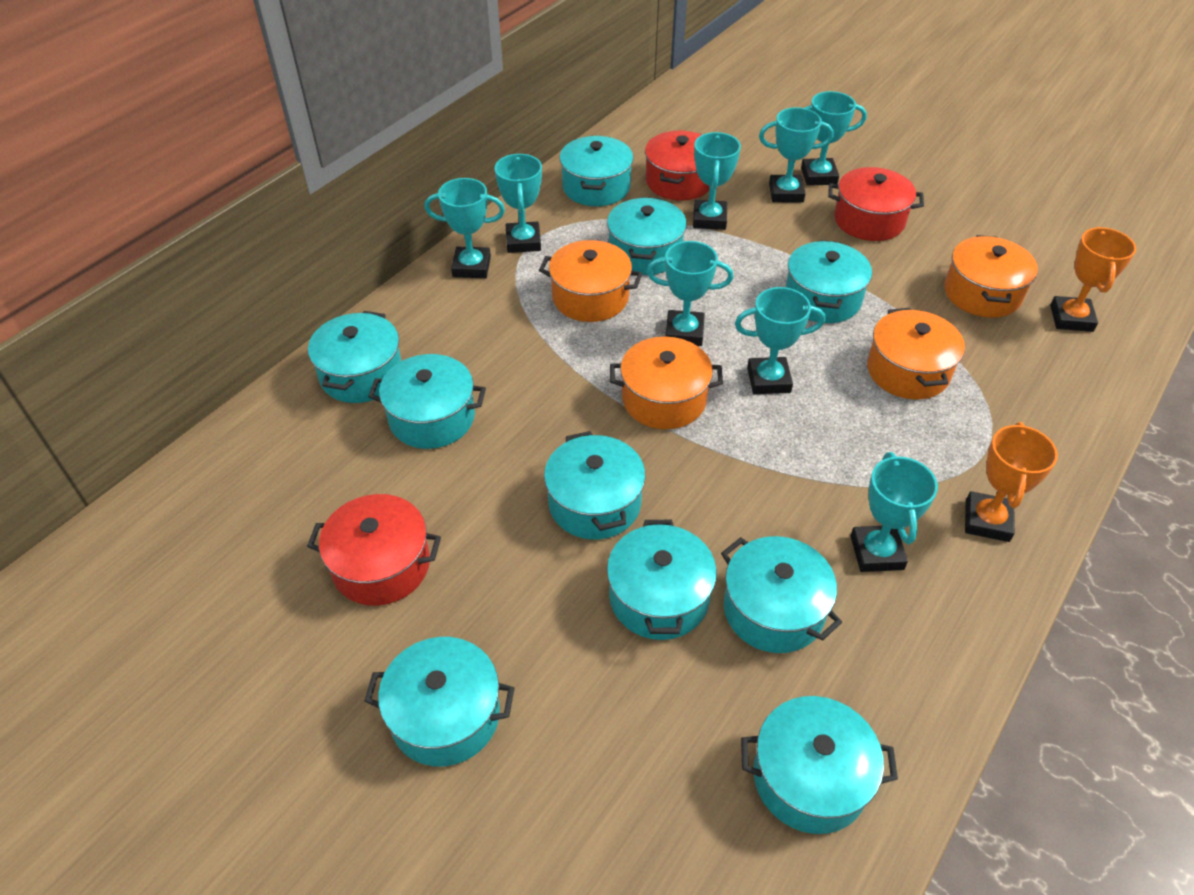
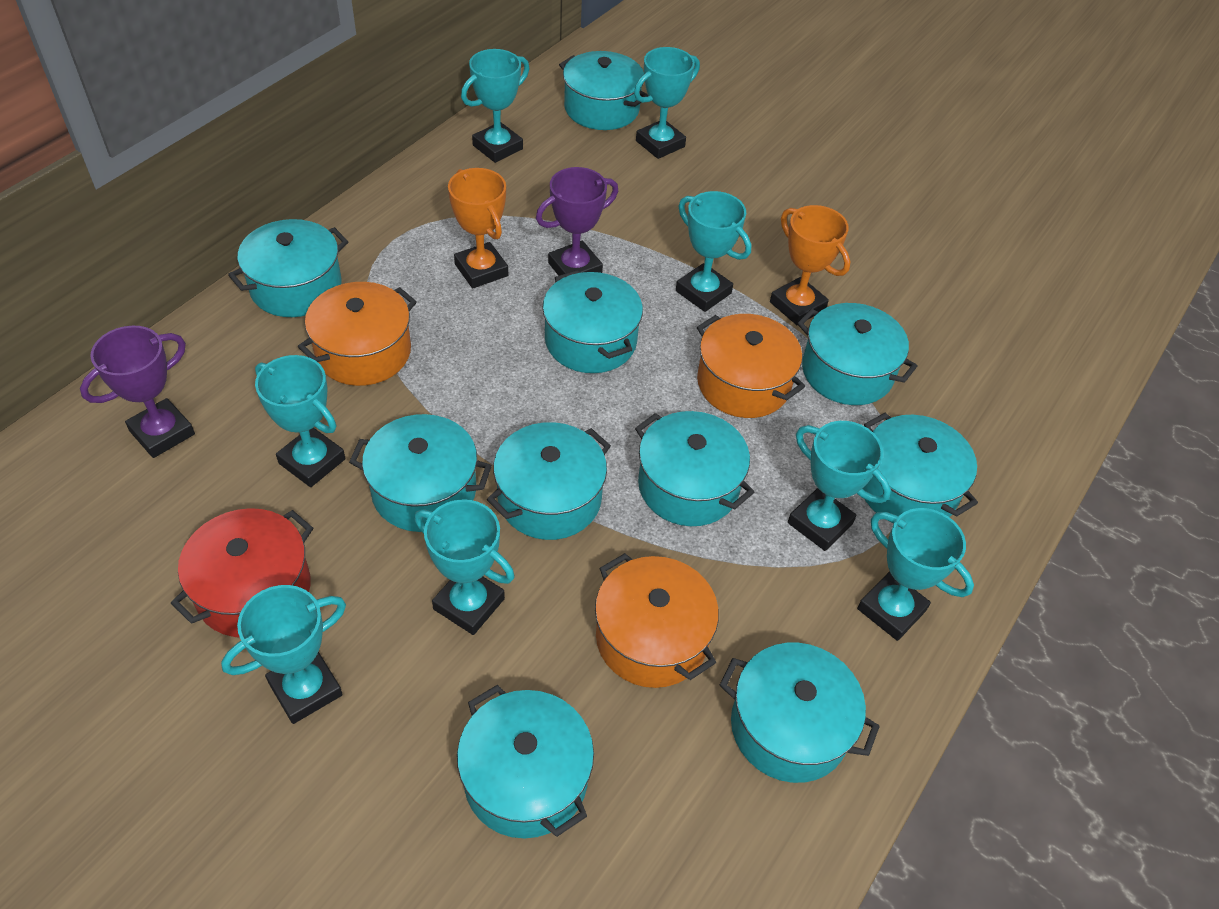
orange pot: 4 -> 3
purple trophy: 0 -> 2
red pot: 3 -> 1

